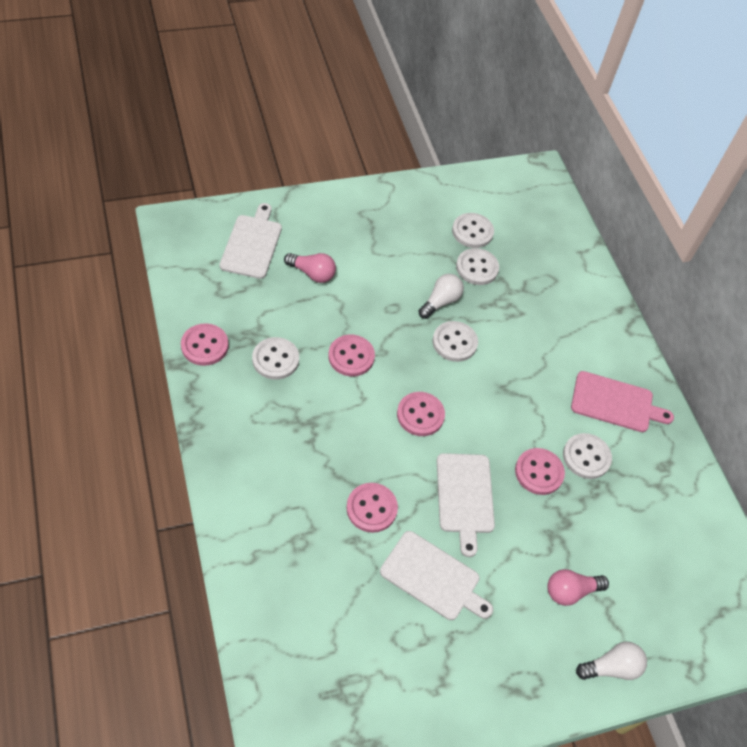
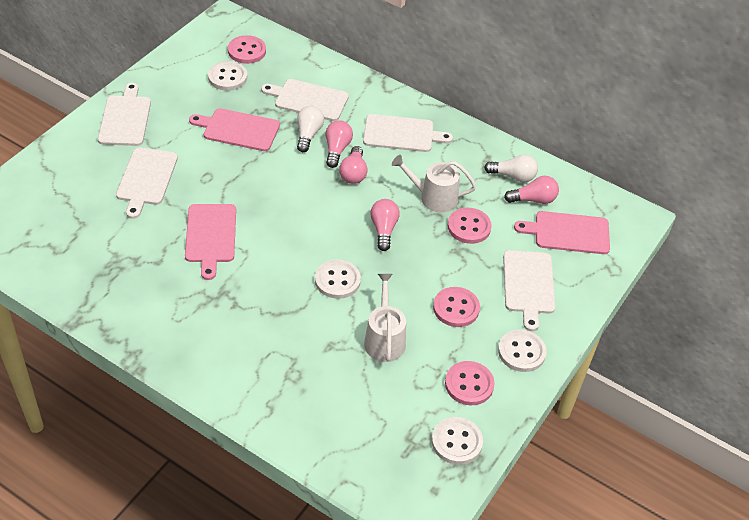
pink button: 5 -> 4
pink cutting board: 1 -> 3
pink light bulb: 2 -> 4
white button: 5 -> 4
white cutting board: 3 -> 5
white watering can: 0 -> 2

